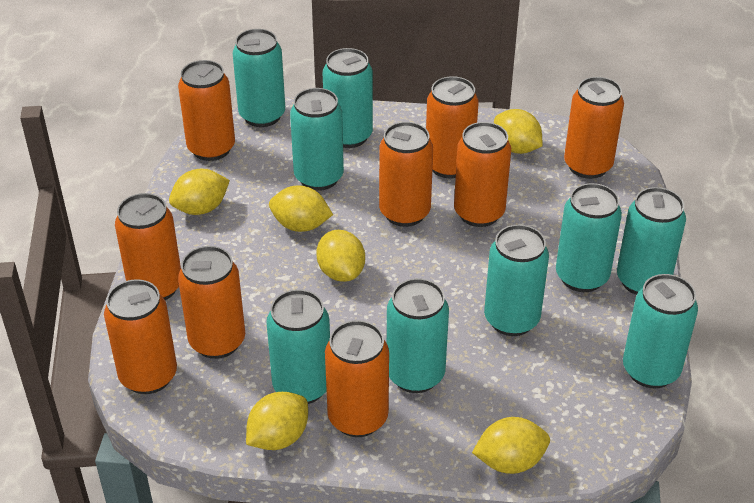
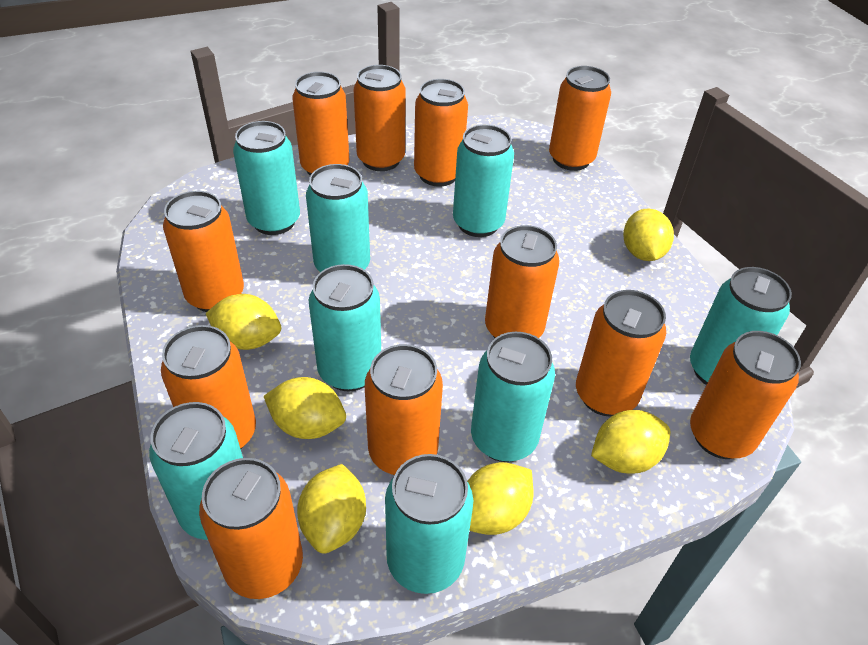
orange can: 9 -> 11
turquoise can: 9 -> 8

